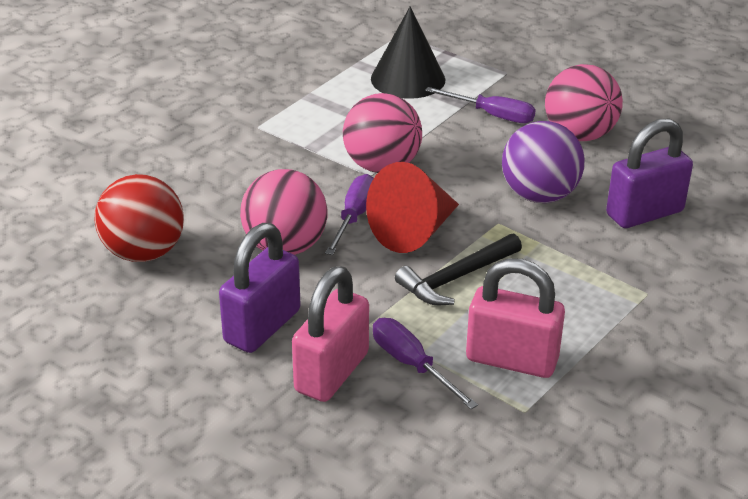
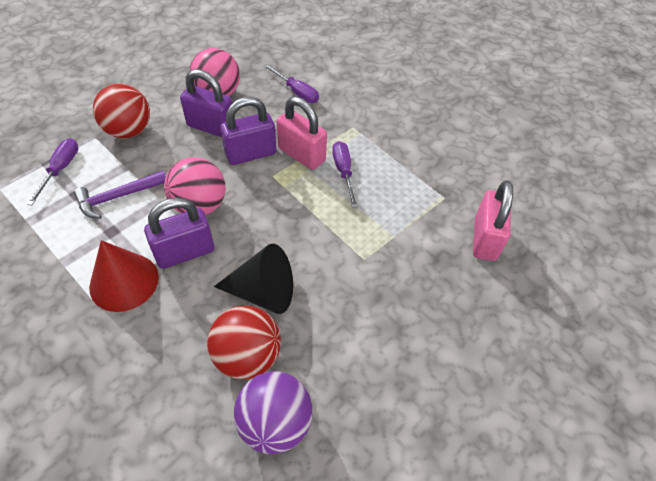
black hammer: 1 -> 0
pink ball: 3 -> 2
purple hammer: 0 -> 1
purple padlock: 2 -> 3
red ball: 1 -> 2

